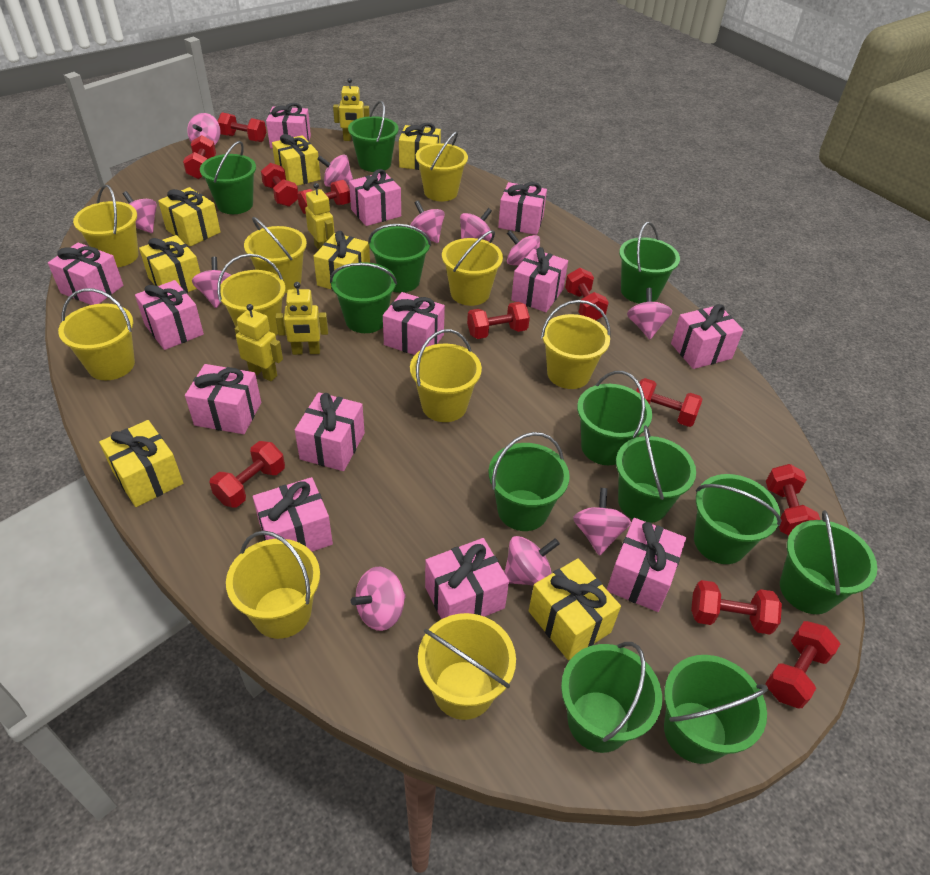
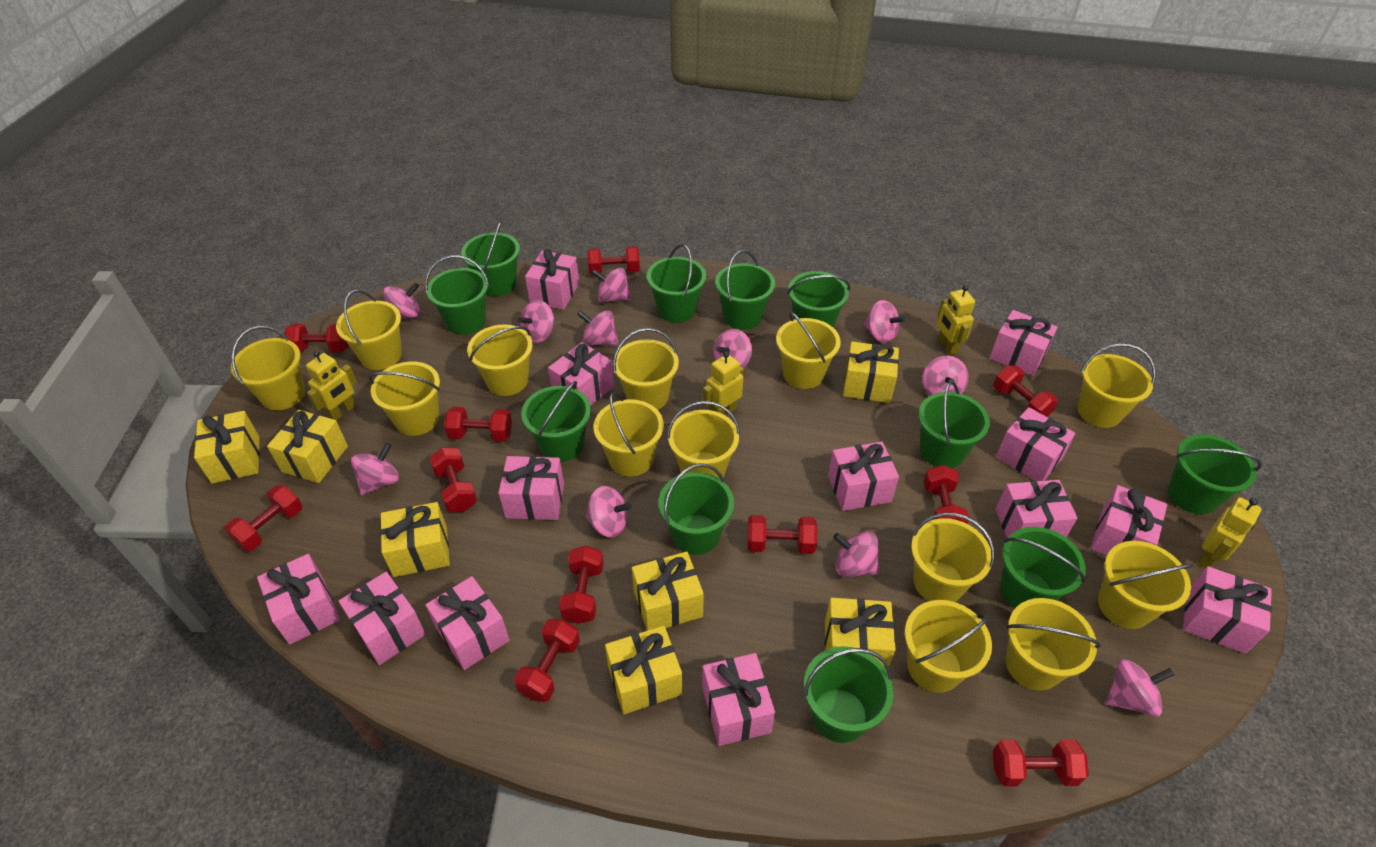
green bucket: 12 -> 11
yellow bucket: 10 -> 13

